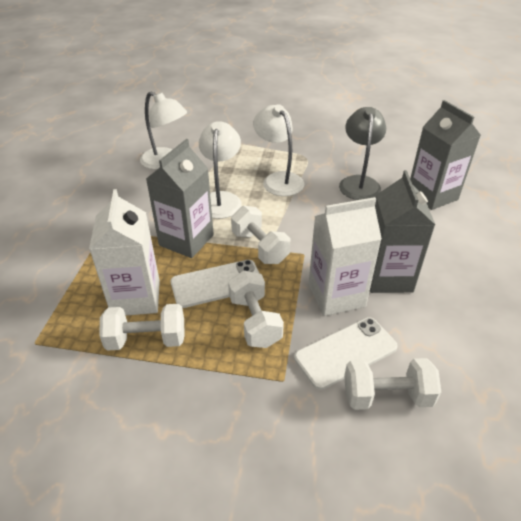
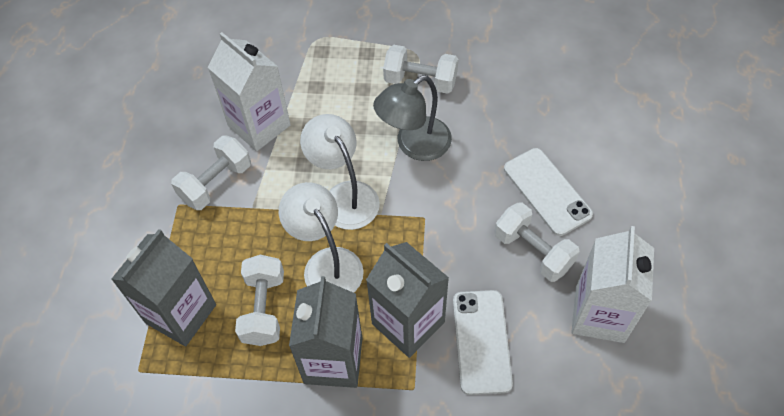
white lamp: 3 -> 2

